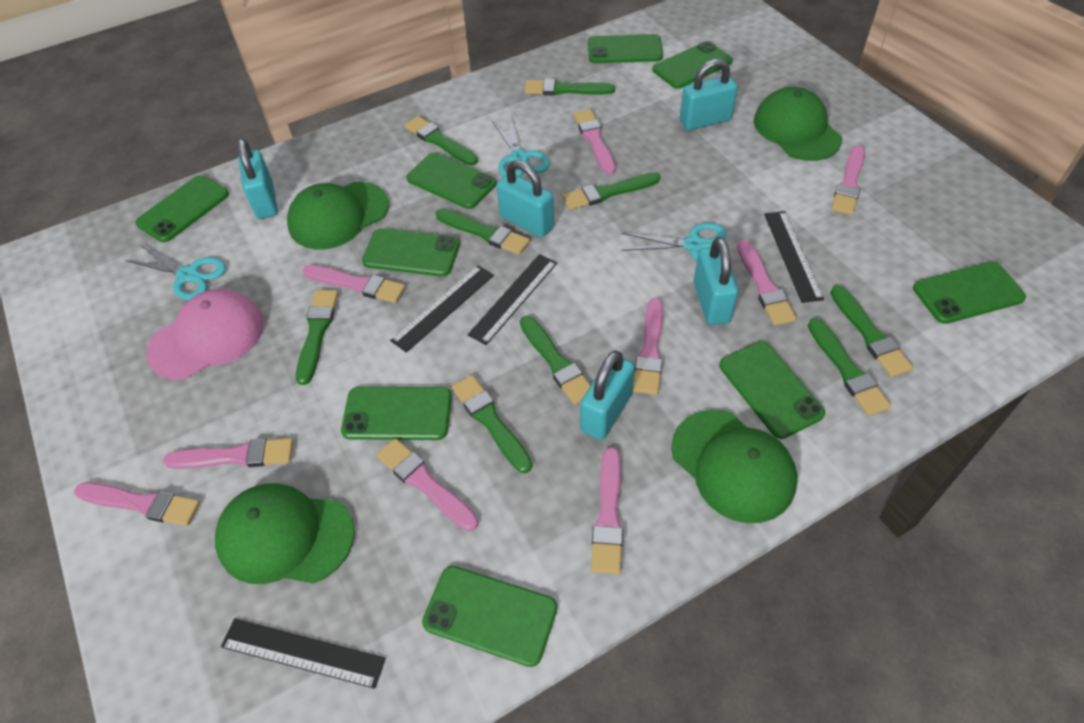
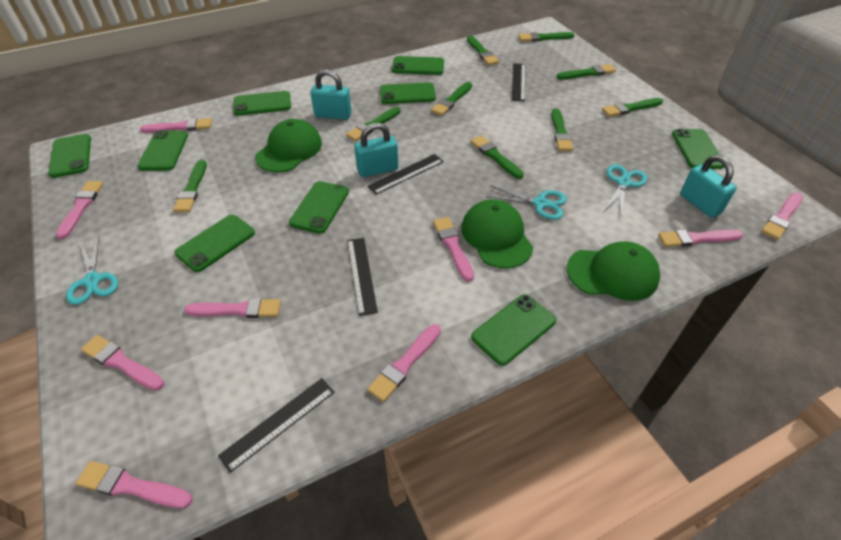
green cap: 4 -> 3
pink cap: 1 -> 0
turquoise padlock: 5 -> 3

